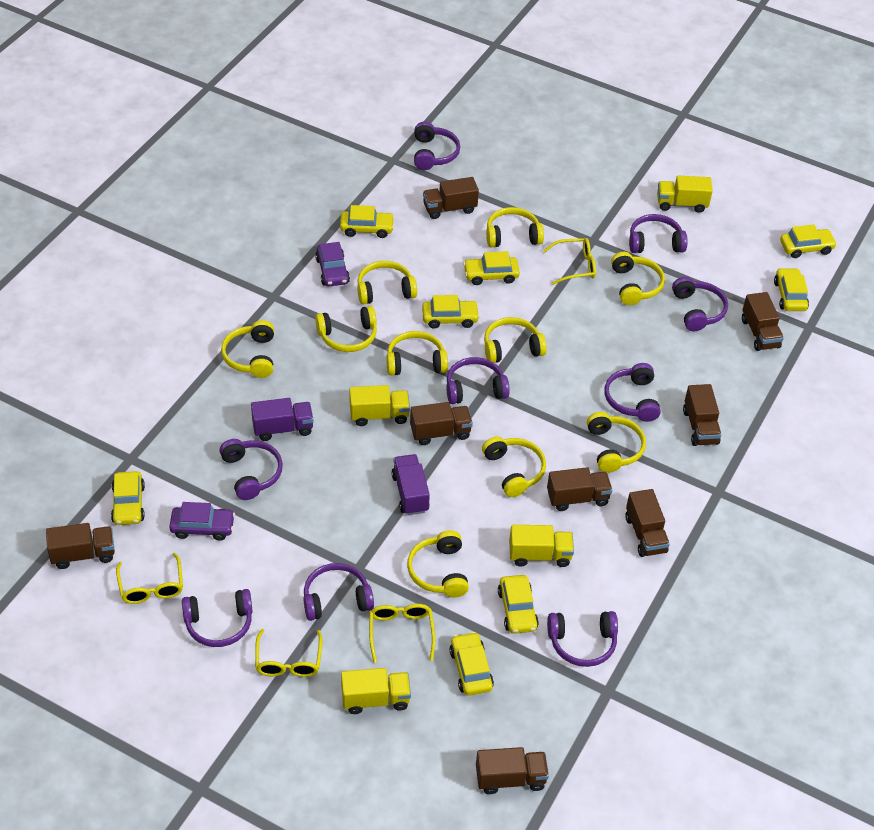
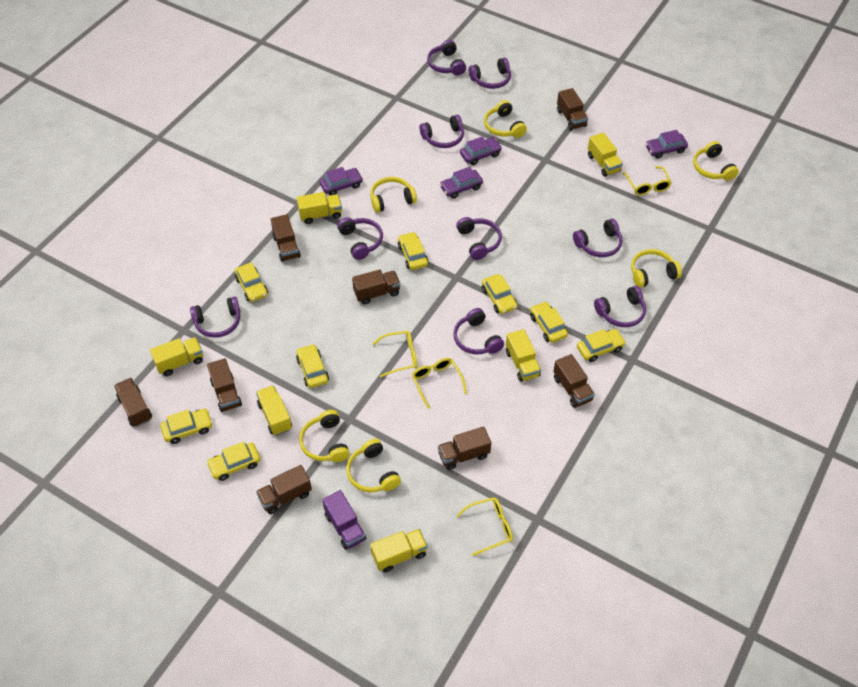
purple car: 2 -> 4
purple truck: 2 -> 1
yellow headphones: 10 -> 6
yellow truck: 4 -> 6

